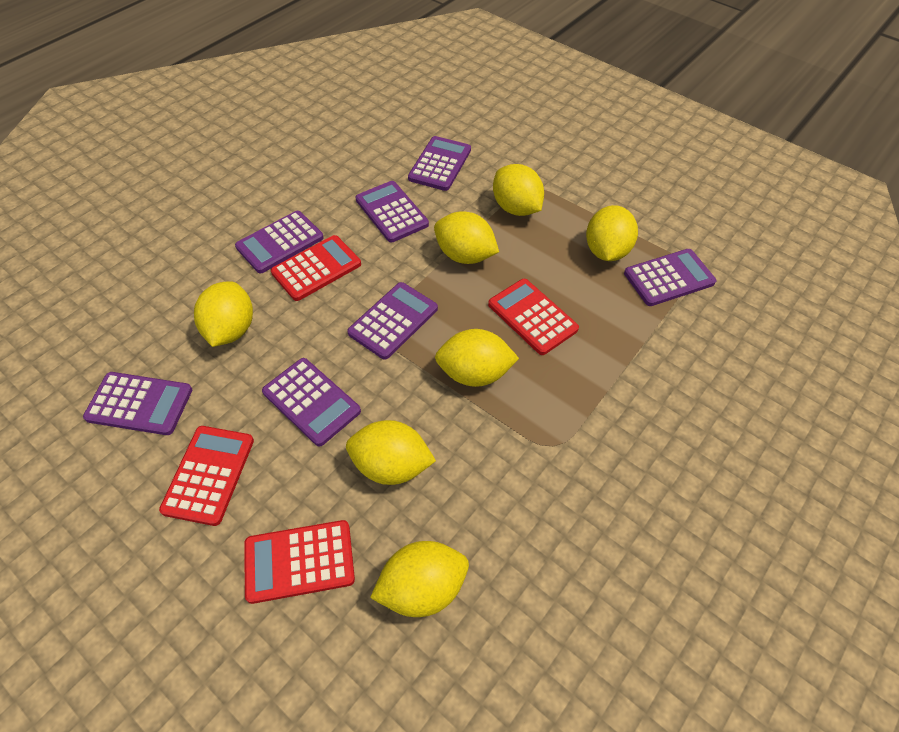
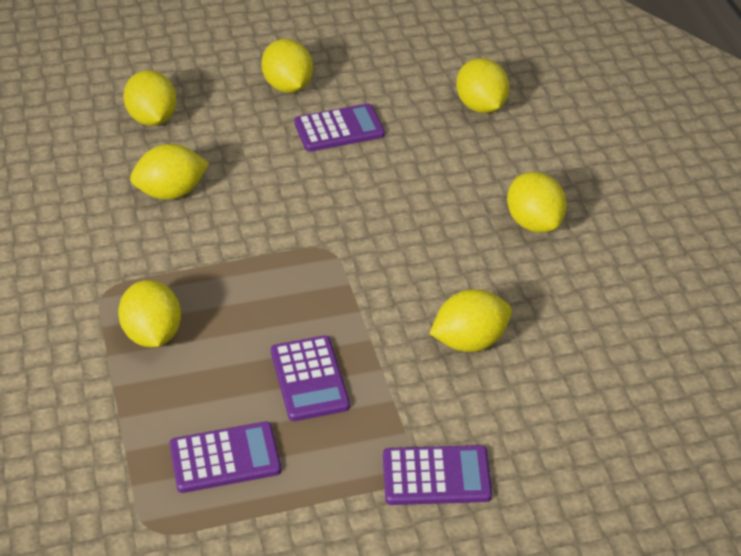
purple calculator: 7 -> 4
red calculator: 4 -> 0

